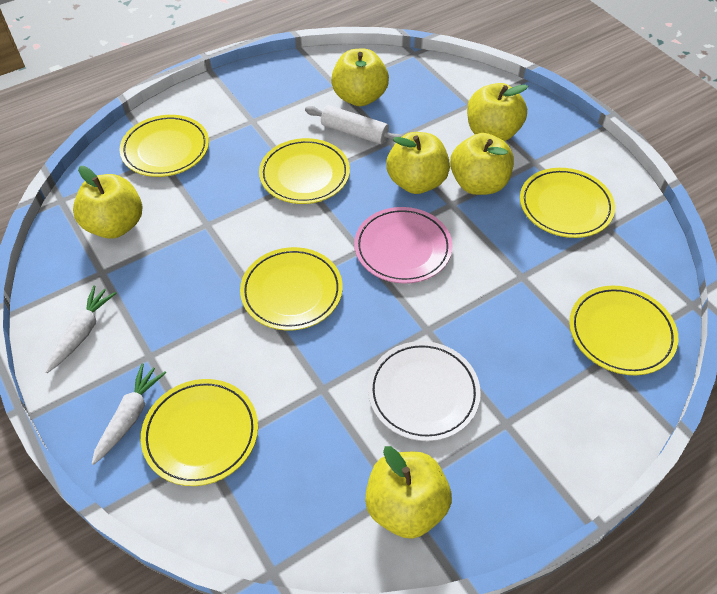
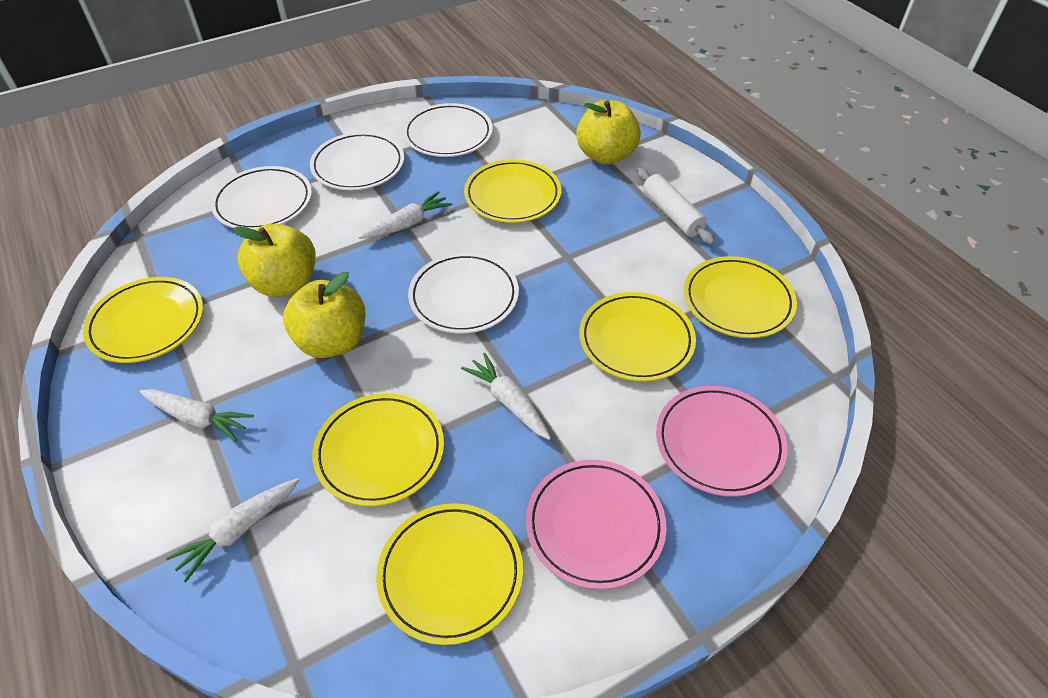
pink plate: 1 -> 2
white carrot: 2 -> 4
white plate: 1 -> 4
yellow apple: 6 -> 3

